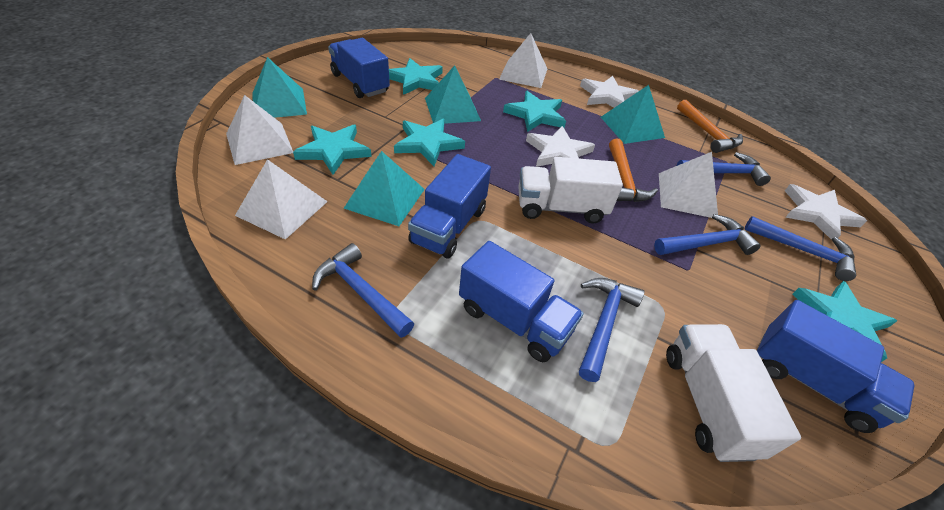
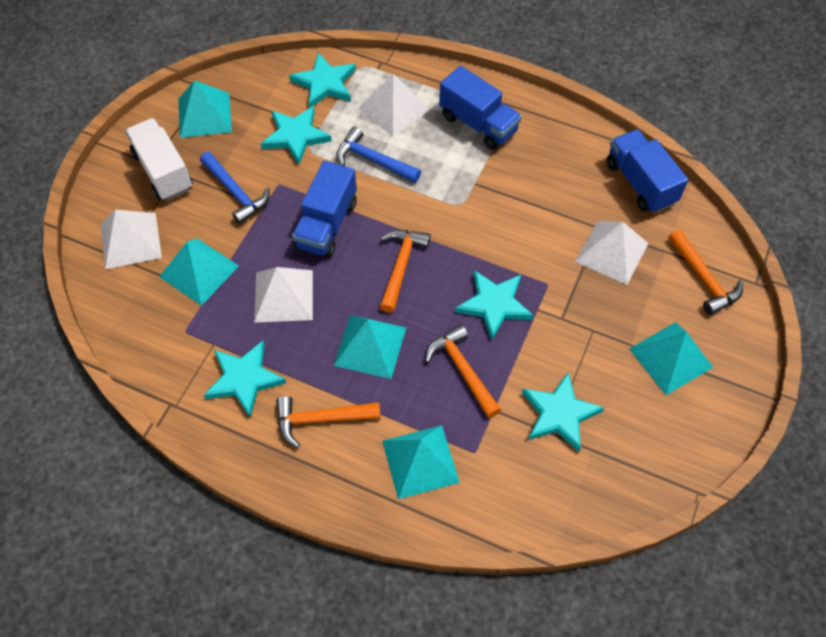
blue hammer: 5 -> 2
blue truck: 4 -> 3
orange hammer: 2 -> 4
turquoise pyramid: 4 -> 5
white star: 3 -> 0
white truck: 2 -> 1

